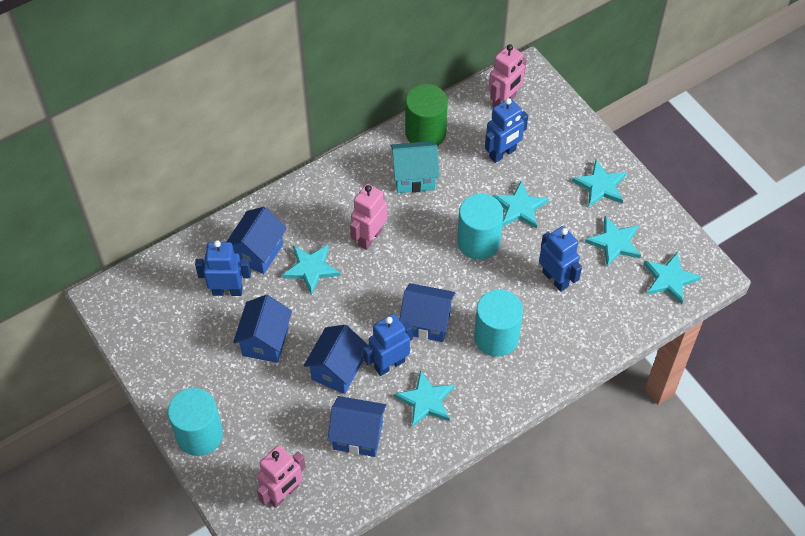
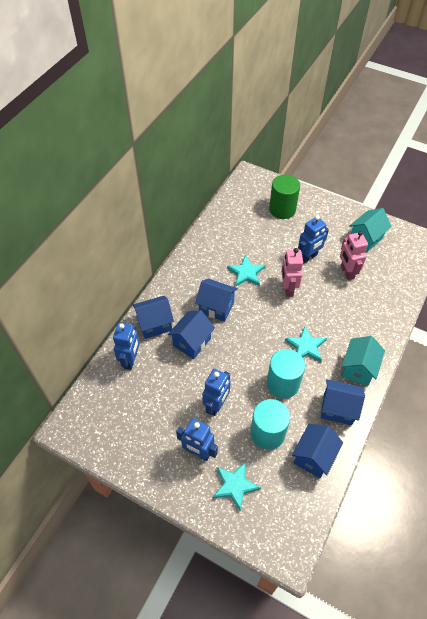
pink robot: 3 -> 2
turquoise cylinder: 3 -> 2
turquoise house: 1 -> 2
turquoise star: 6 -> 3

